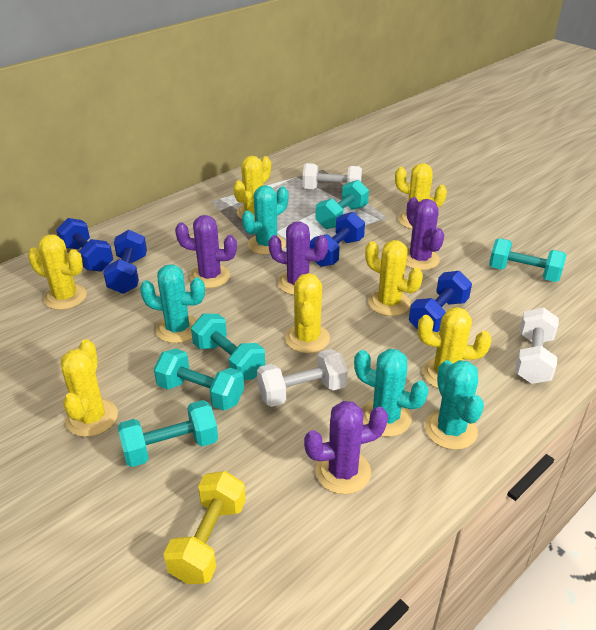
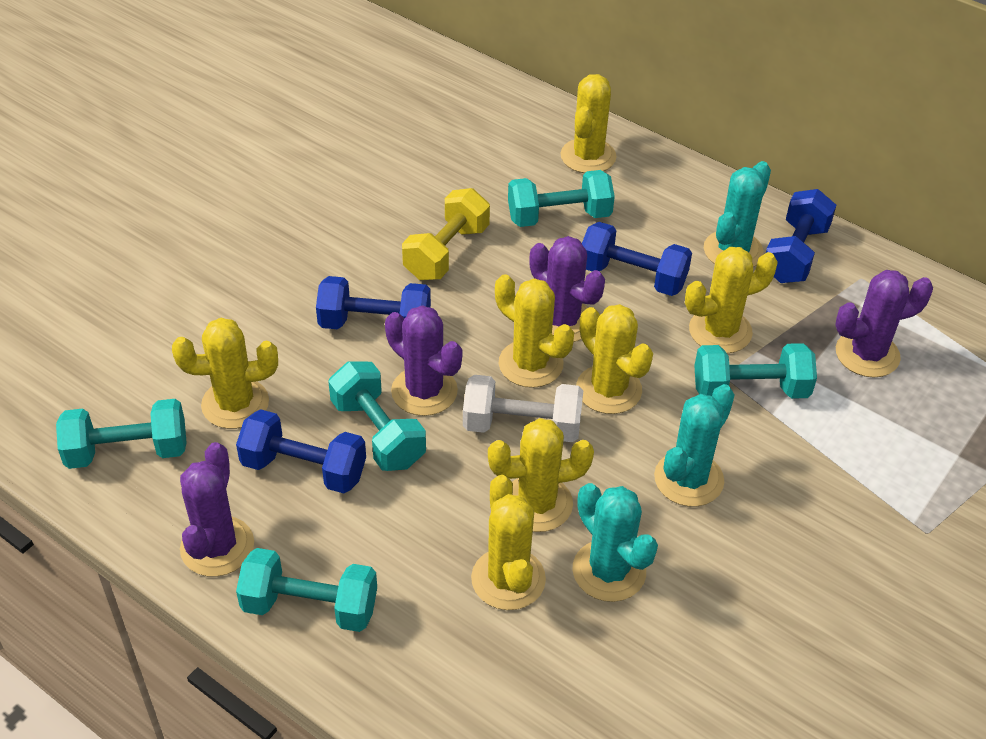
turquoise cactus: 4 -> 3
white dumbbell: 3 -> 1

